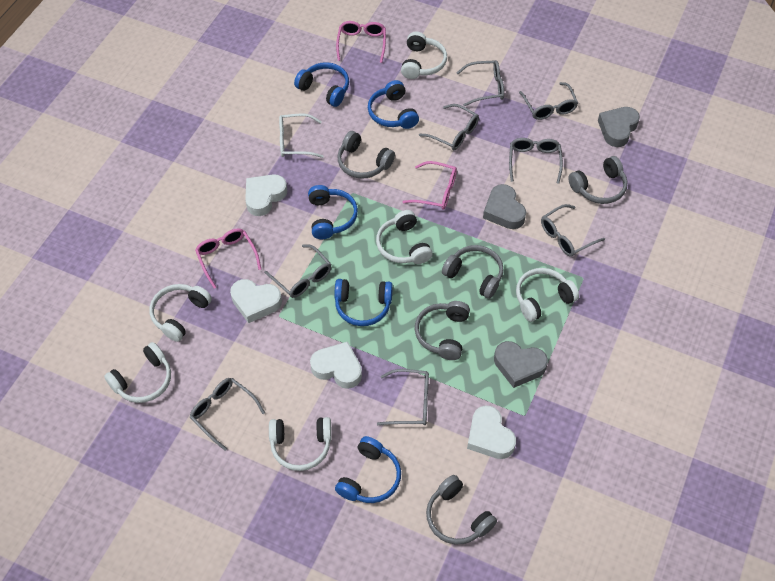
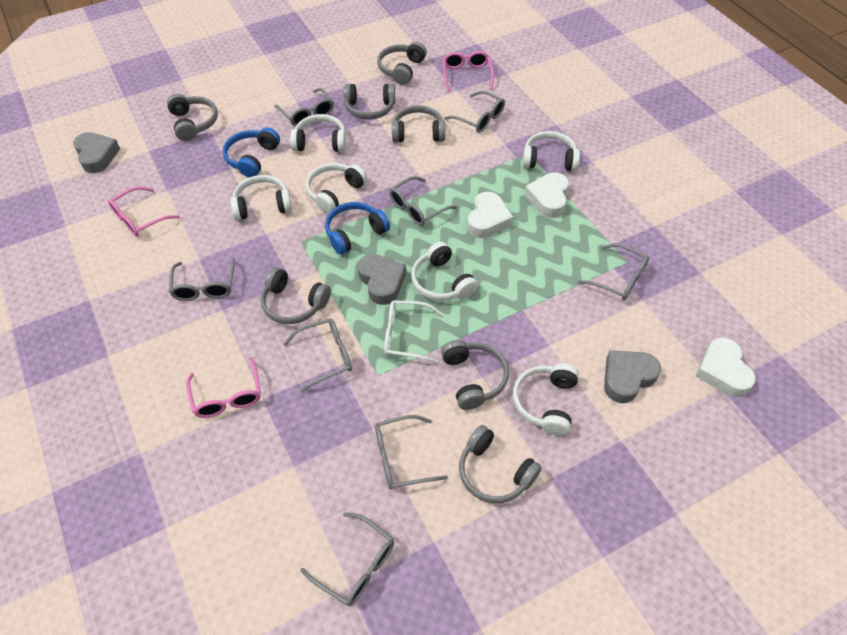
blue headphones: 5 -> 2
grey headphones: 5 -> 7
white heart: 4 -> 3

